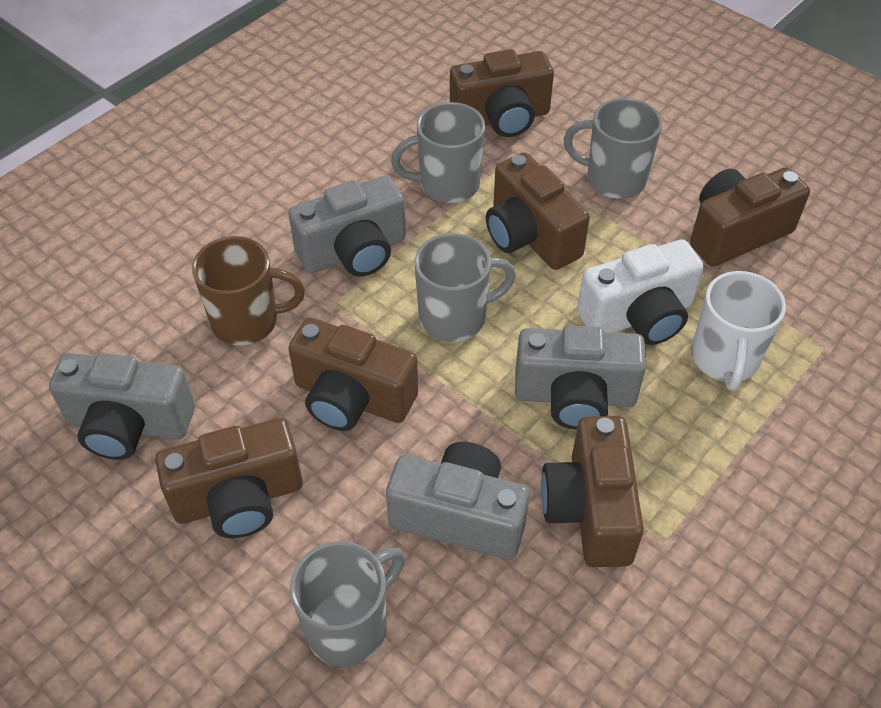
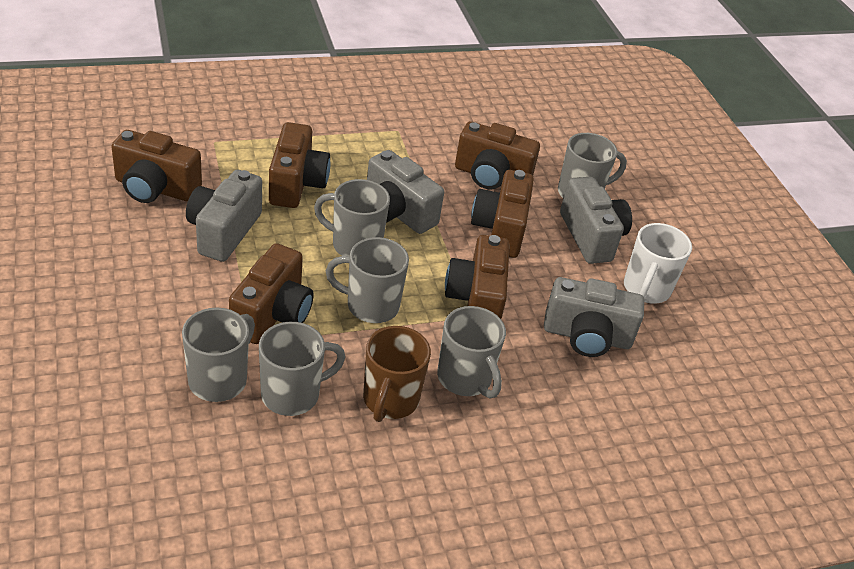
grey mug: 4 -> 6
white camera: 1 -> 0

